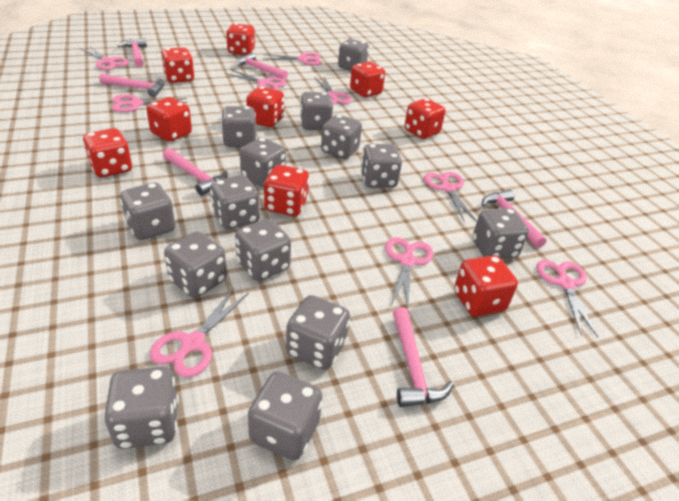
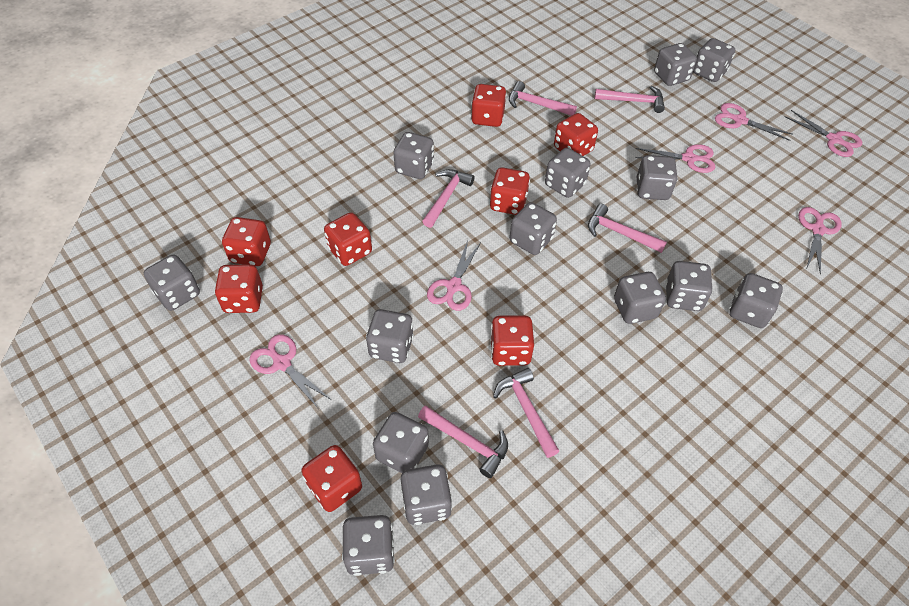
pink scissors: 9 -> 6
red dice: 9 -> 8

